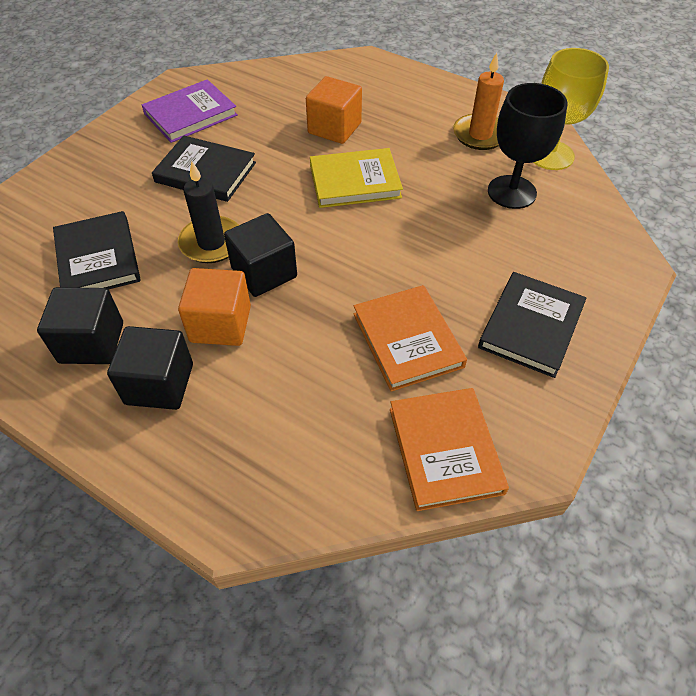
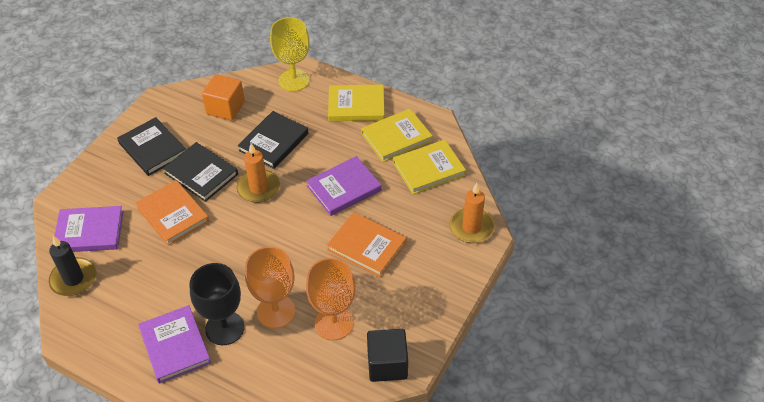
black cube: 3 -> 1
orange candle: 1 -> 2
orange cube: 2 -> 1
orange goblet: 0 -> 2
purple book: 1 -> 3
yellow book: 1 -> 3

